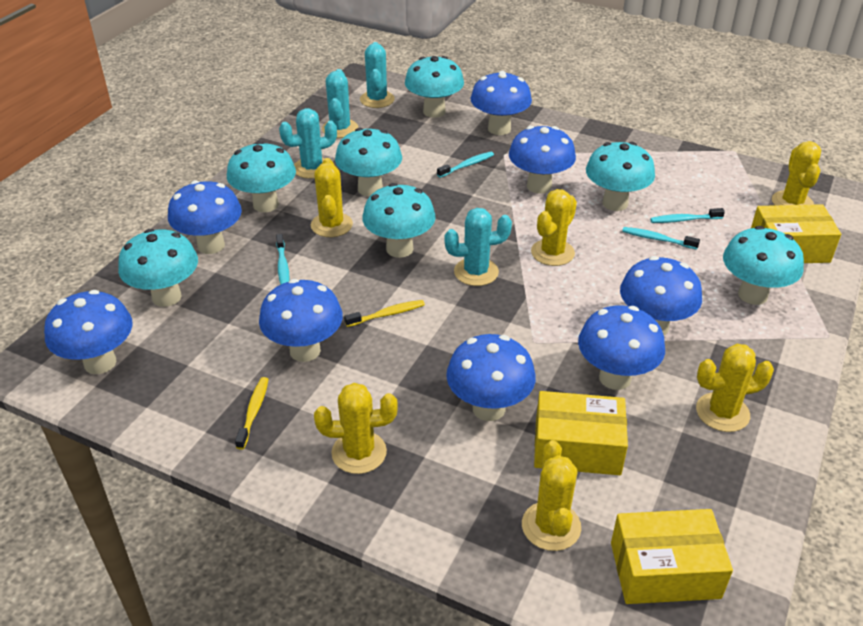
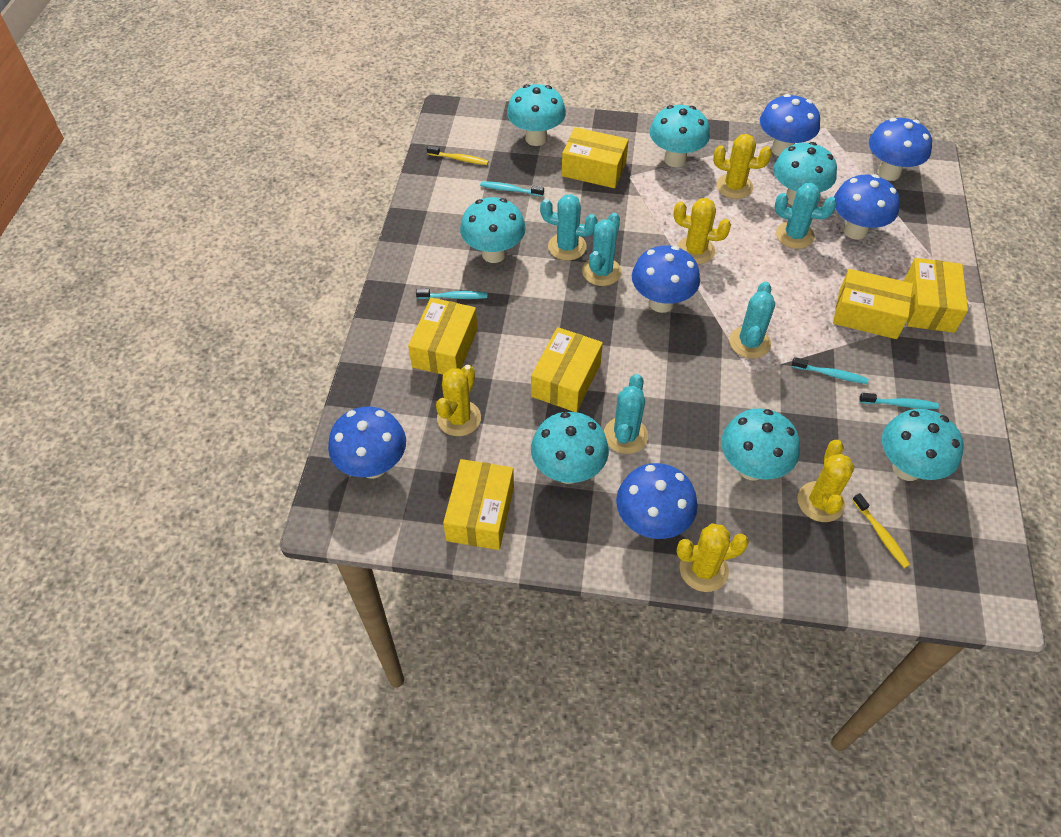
blue mushroom: 8 -> 6
turquoise cactus: 4 -> 5
yellow box: 3 -> 6
yellow cactus: 6 -> 5

